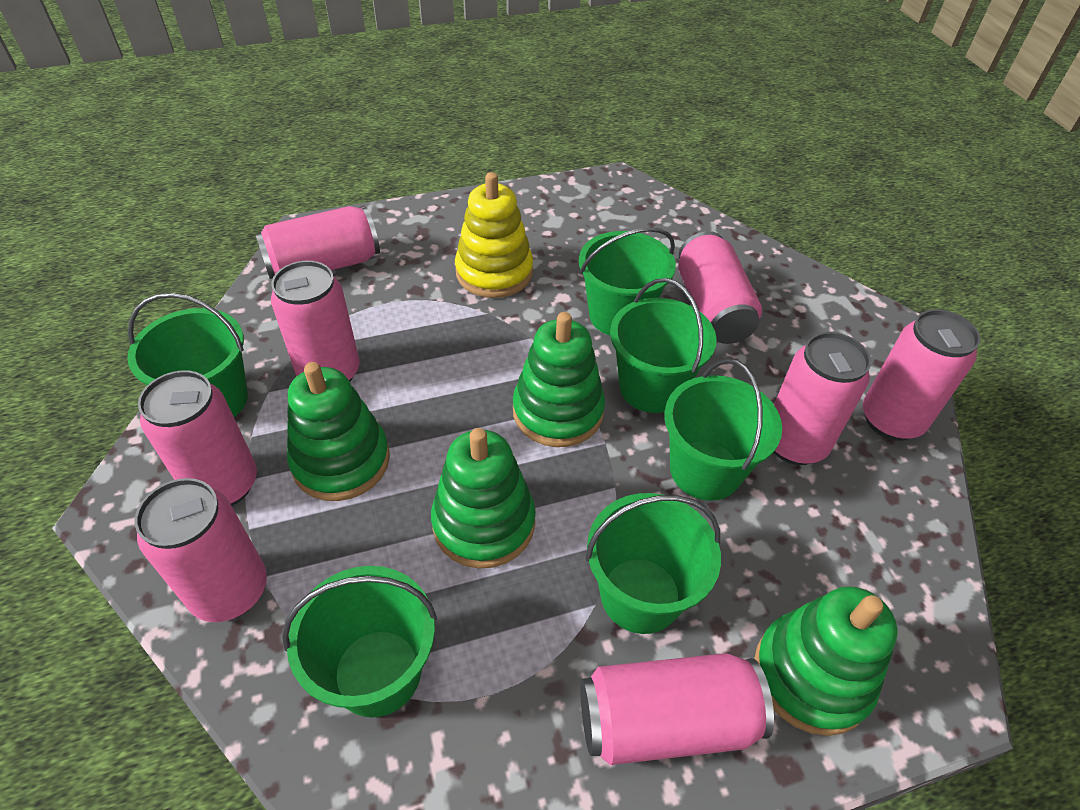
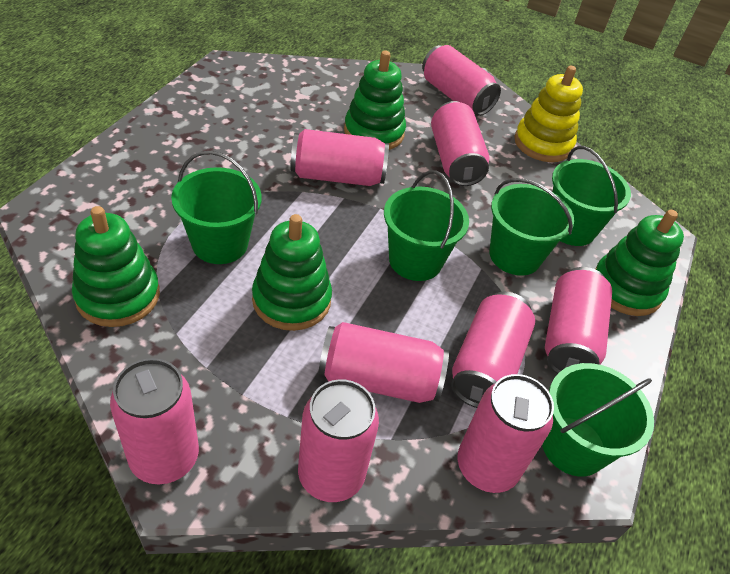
green bucket: 6 -> 5
pink can: 8 -> 9

